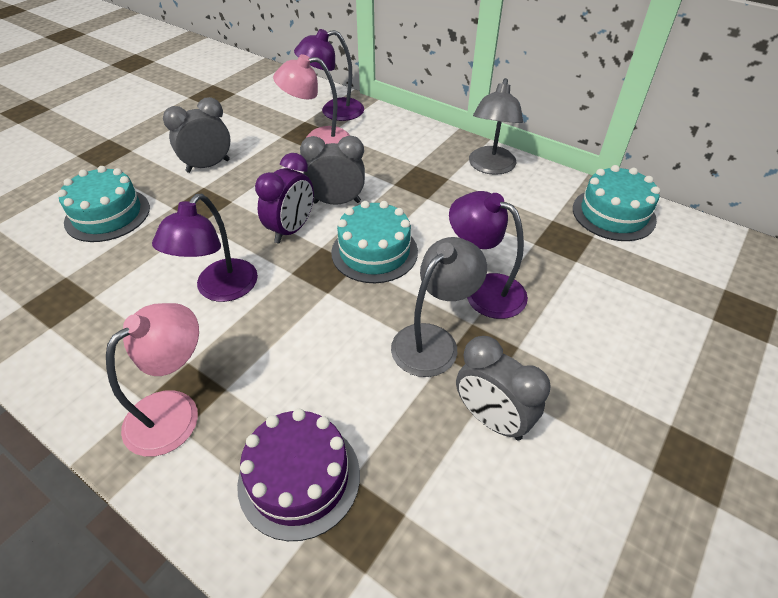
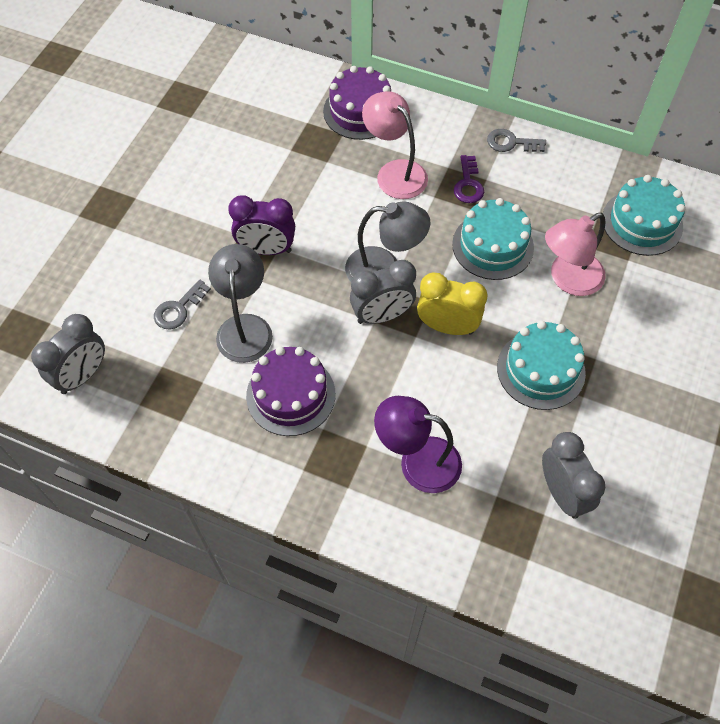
grey key: 0 -> 2
purple cake: 1 -> 2
purple key: 0 -> 1
purple lamp: 3 -> 1
yellow clock: 0 -> 1

